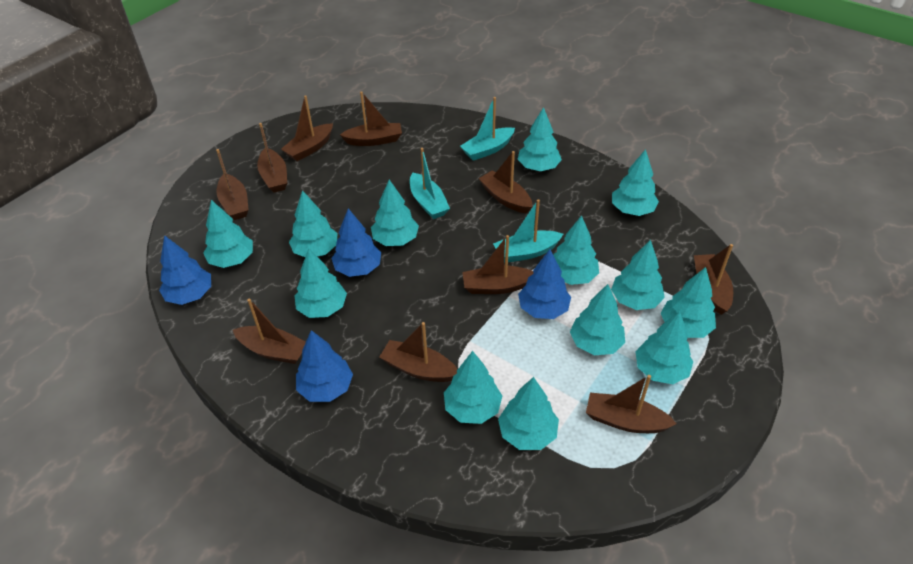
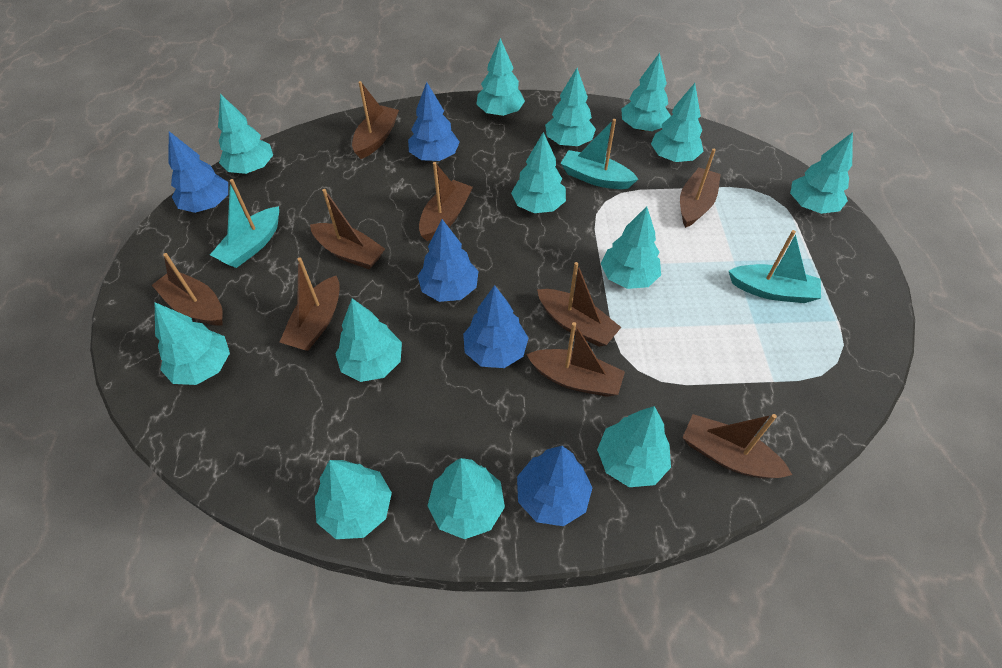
blue tree: 4 -> 5
brown boat: 10 -> 9

